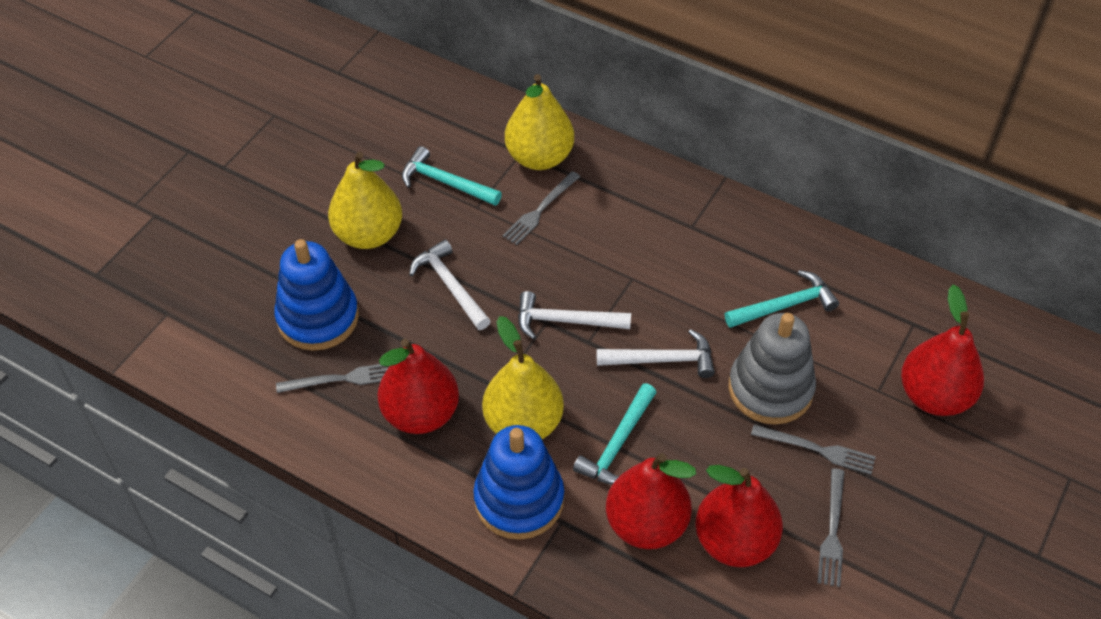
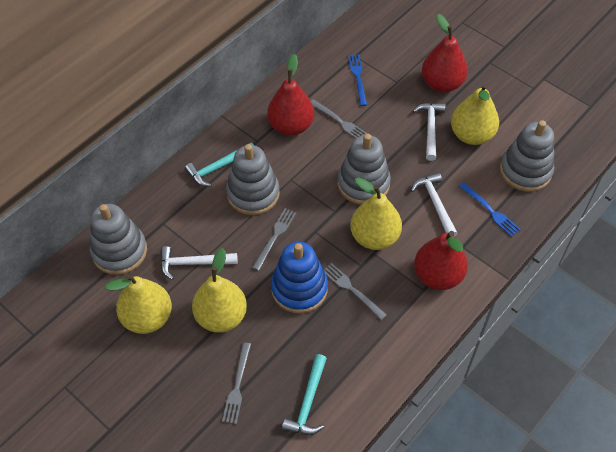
blue fork: 0 -> 2
blue stacking toy: 2 -> 1
grey stacking toy: 1 -> 4
red pear: 4 -> 3
turquoise hammer: 3 -> 2
yellow pear: 3 -> 4

